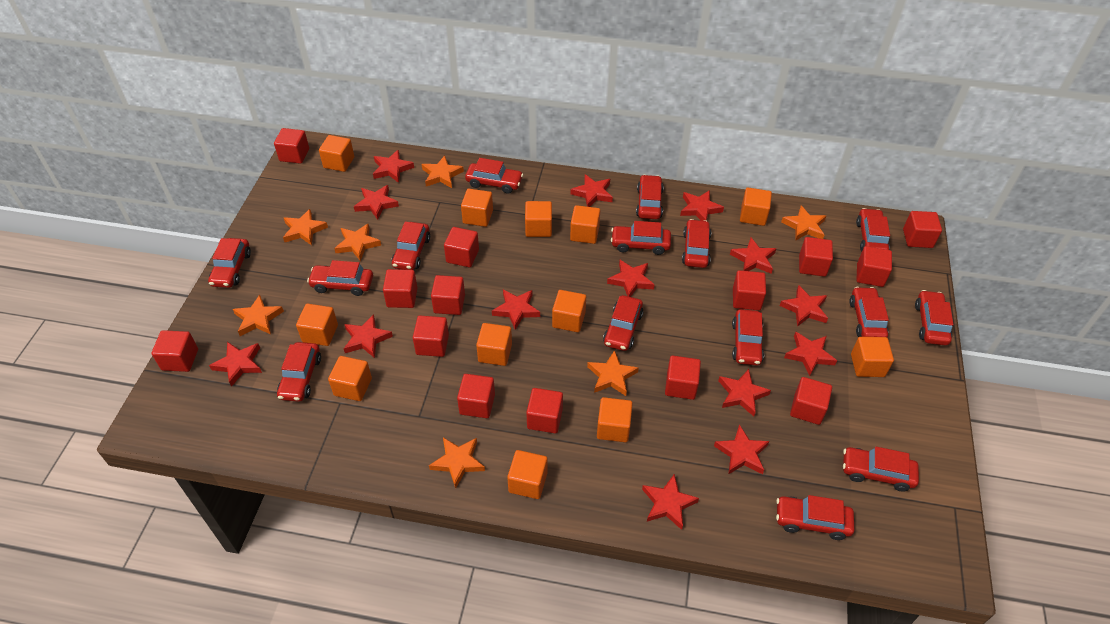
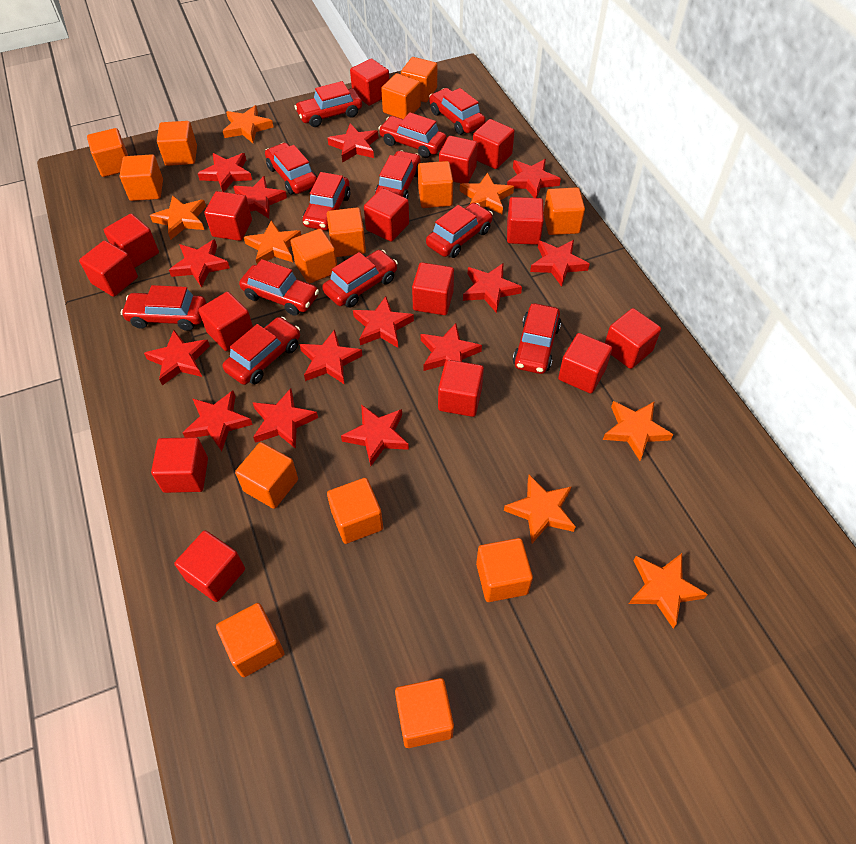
orange cube: 12 -> 14
red car: 15 -> 12
red cube: 14 -> 15

